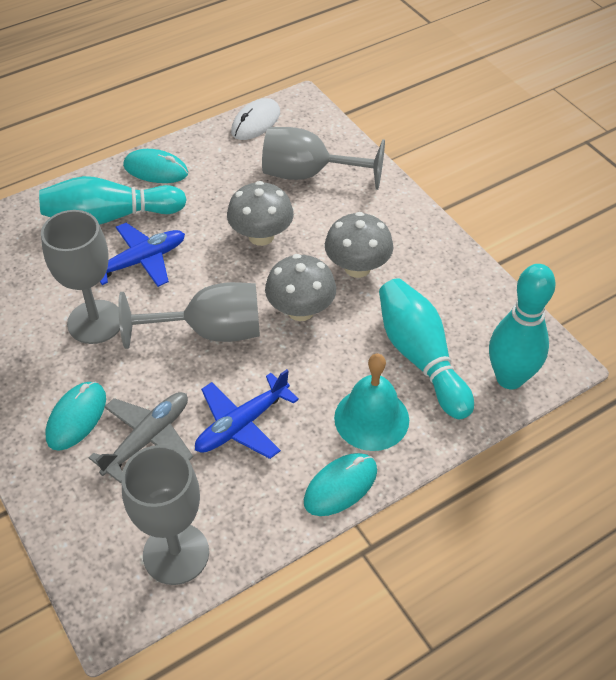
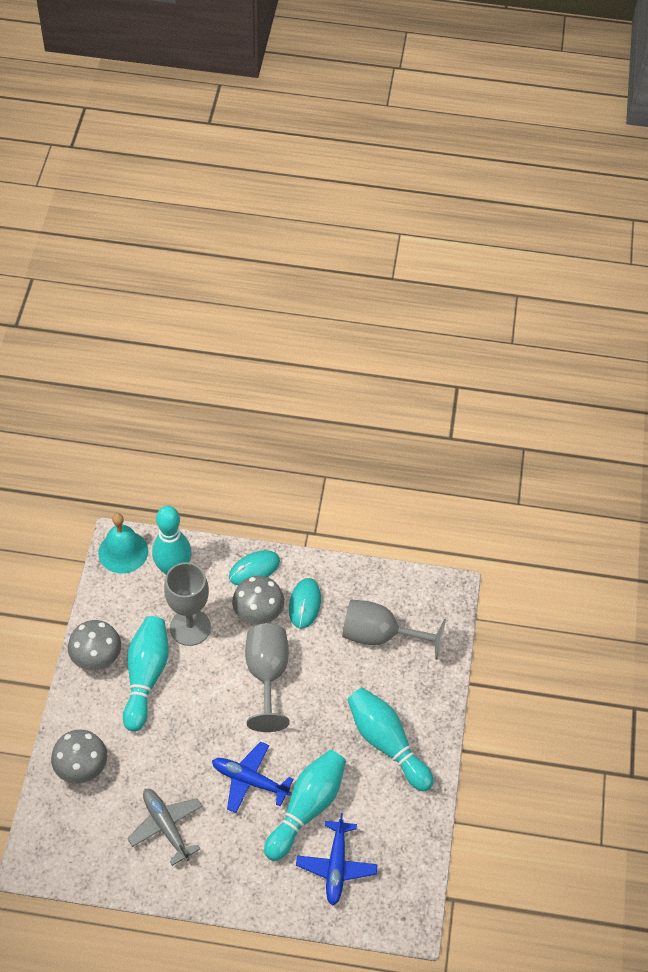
grey goblet: 4 -> 3
turquoise bowling pin: 3 -> 4
turquoise mouse: 3 -> 2
white mouse: 1 -> 0

